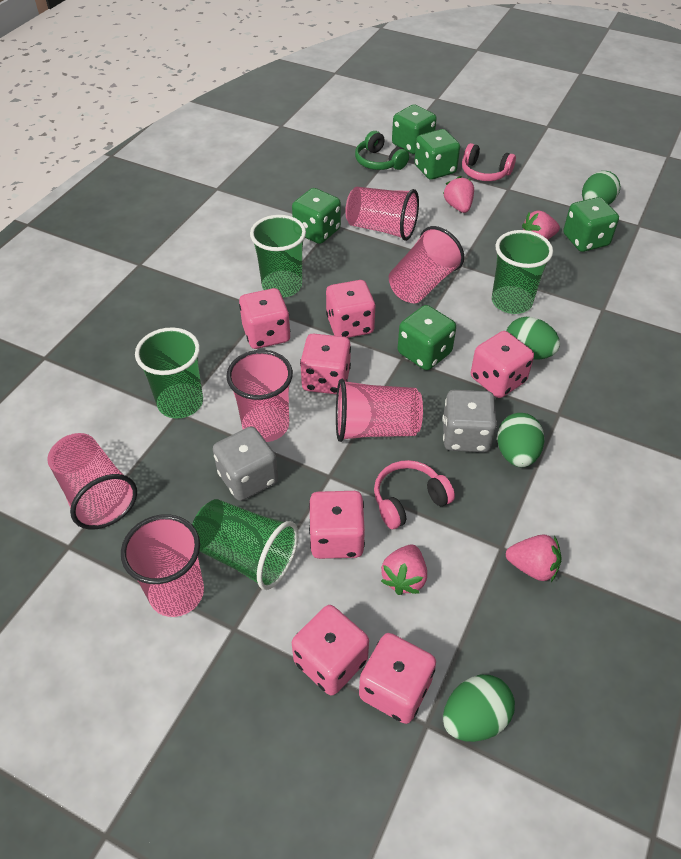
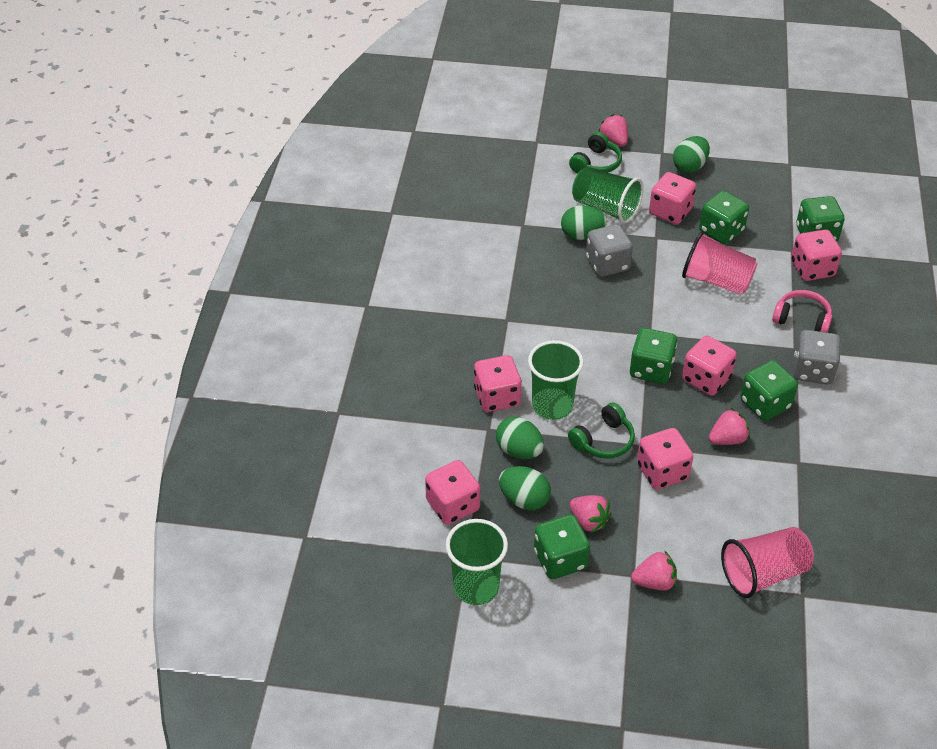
green cup: 4 -> 3
green headphones: 1 -> 2
pink cup: 6 -> 2
pink dice: 7 -> 6
pink headphones: 2 -> 1

